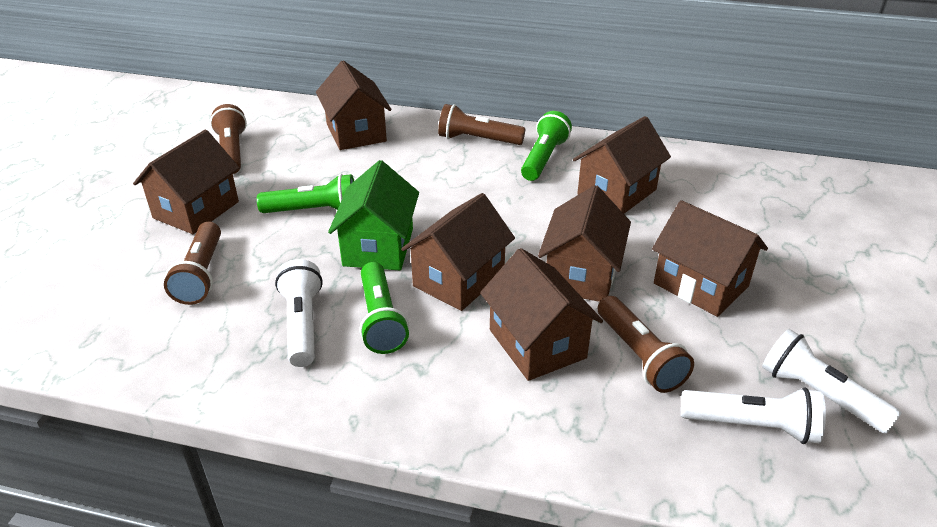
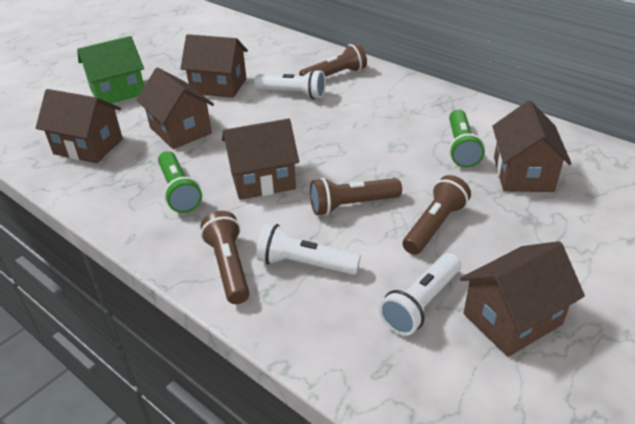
brown house: 7 -> 6
green flashlight: 3 -> 2

